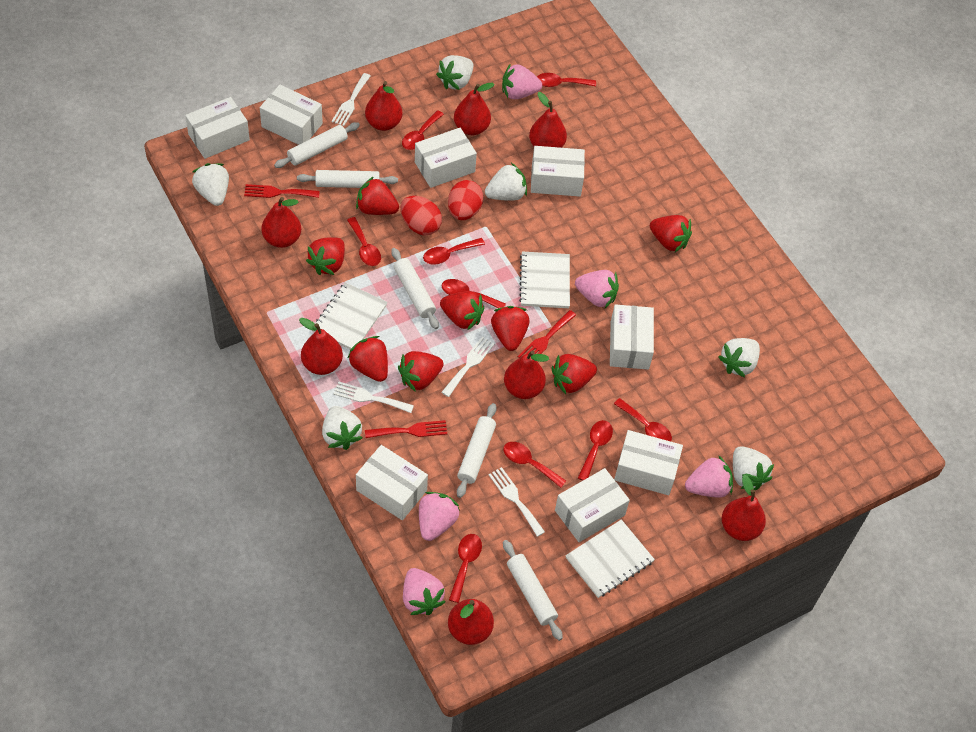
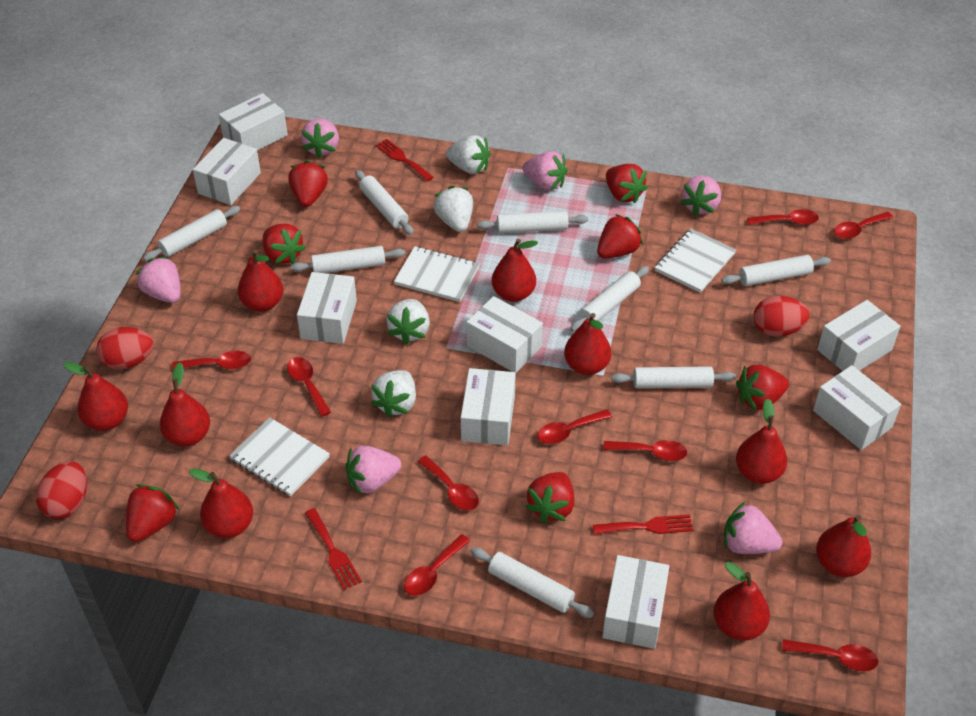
pink strawberry: 5 -> 6
red egg: 2 -> 3
red pear: 8 -> 9
red strawberry: 8 -> 7
white fork: 4 -> 0
white rolling pin: 5 -> 8
white strawberry: 6 -> 4

